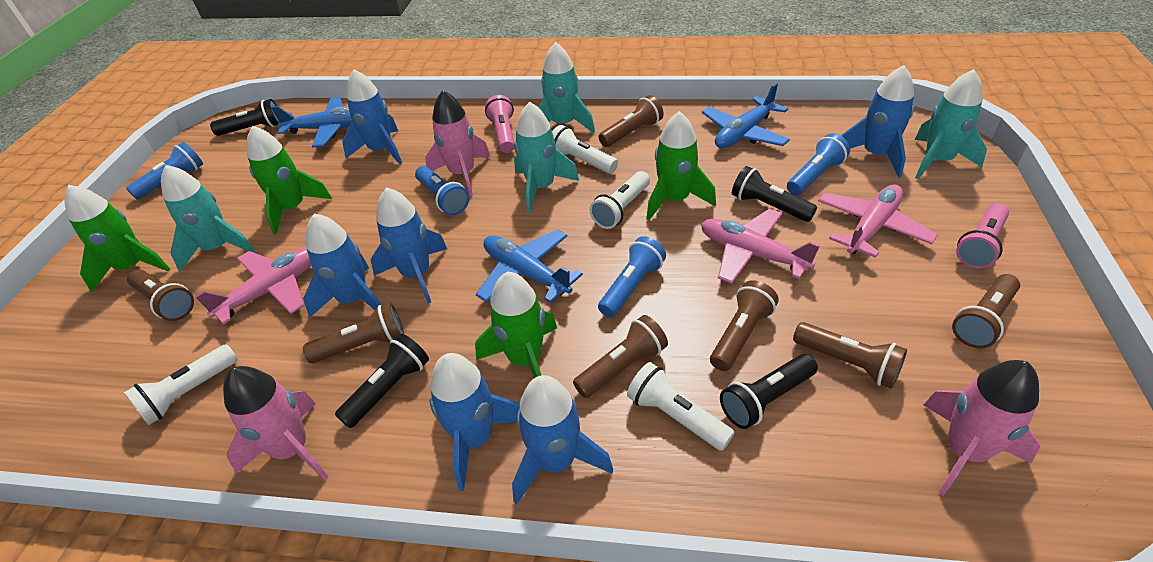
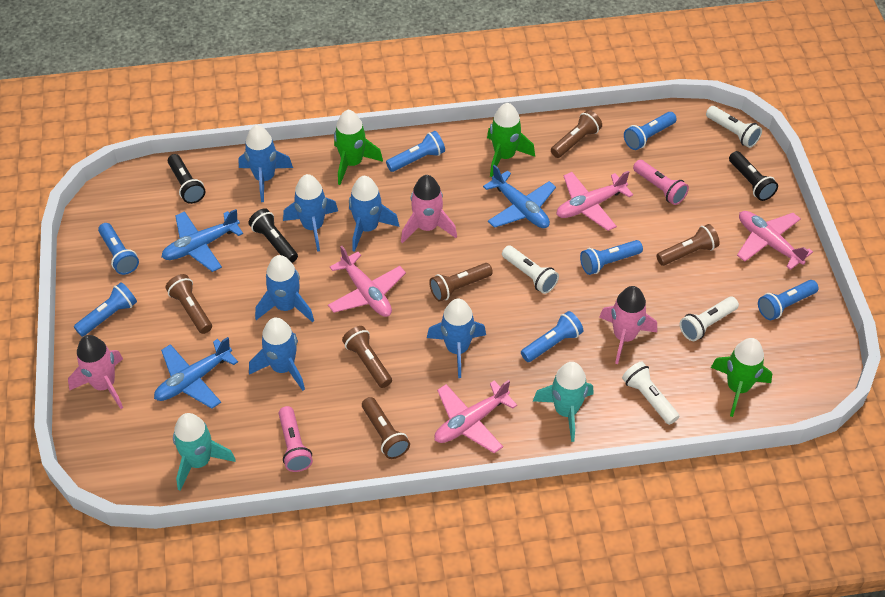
black flashlight: 4 -> 3
blue flashlight: 4 -> 7
brown flashlight: 7 -> 6
green rocket: 4 -> 3
pink plane: 3 -> 4
turquoise rocket: 4 -> 2

